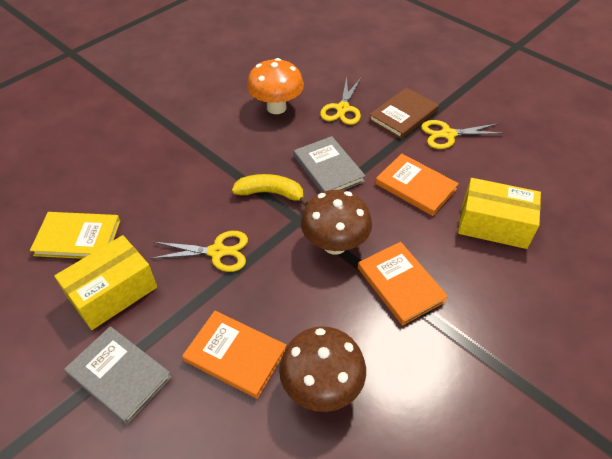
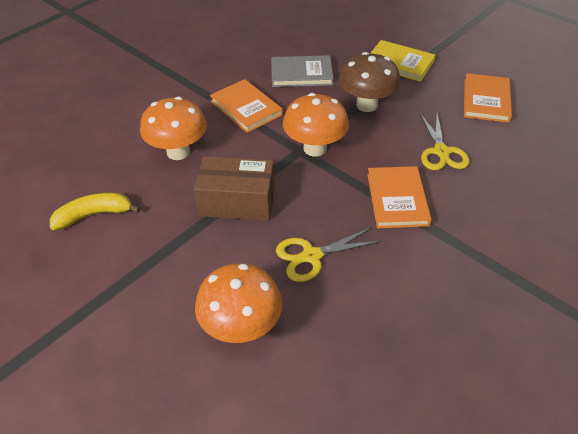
brown book: 1 -> 0
brown box: 0 -> 1
brown mushroom: 2 -> 1
grey book: 2 -> 1
orange mushroom: 1 -> 3
yellow box: 2 -> 0
yellow scissors: 3 -> 2

